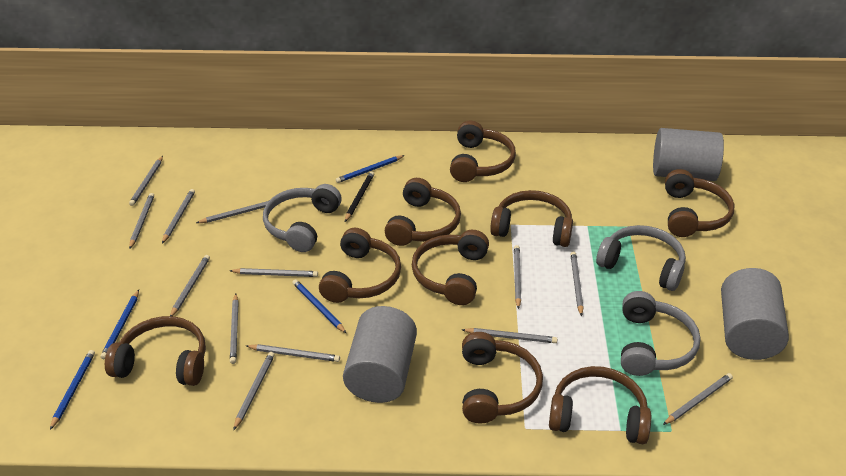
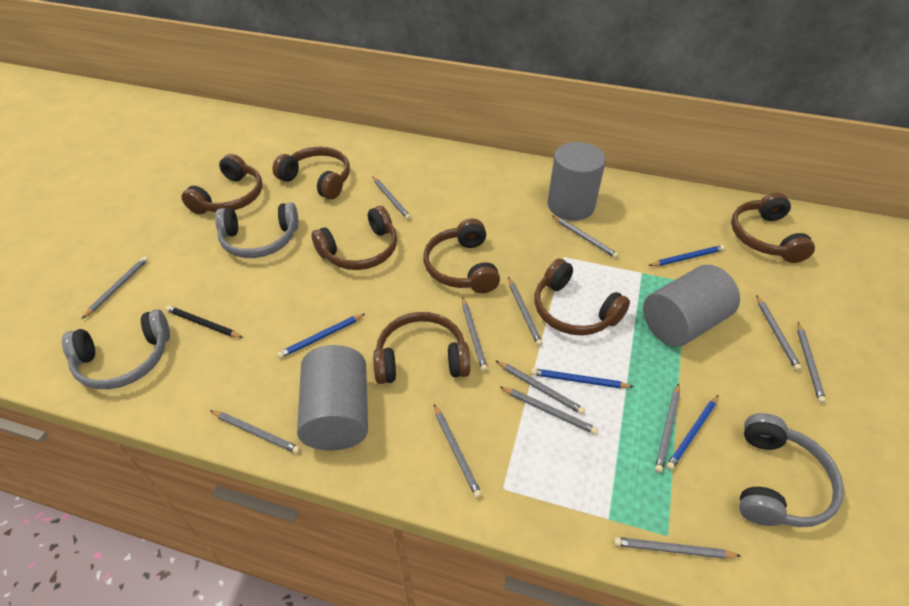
brown headphones: 9 -> 7

